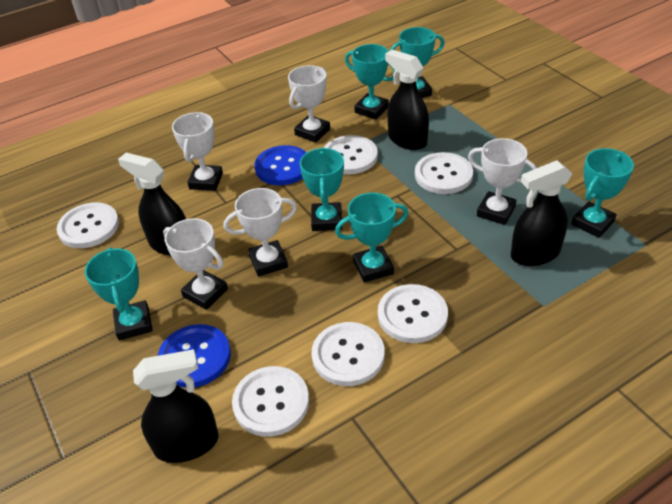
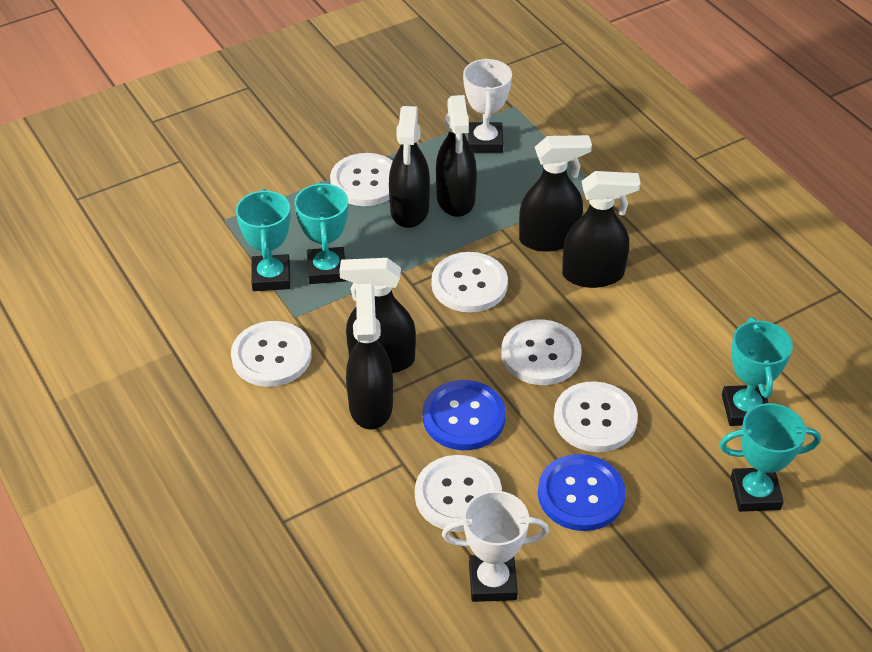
black spray bottle: 4 -> 6
turquoise trophy: 6 -> 4
white trophy: 5 -> 2

